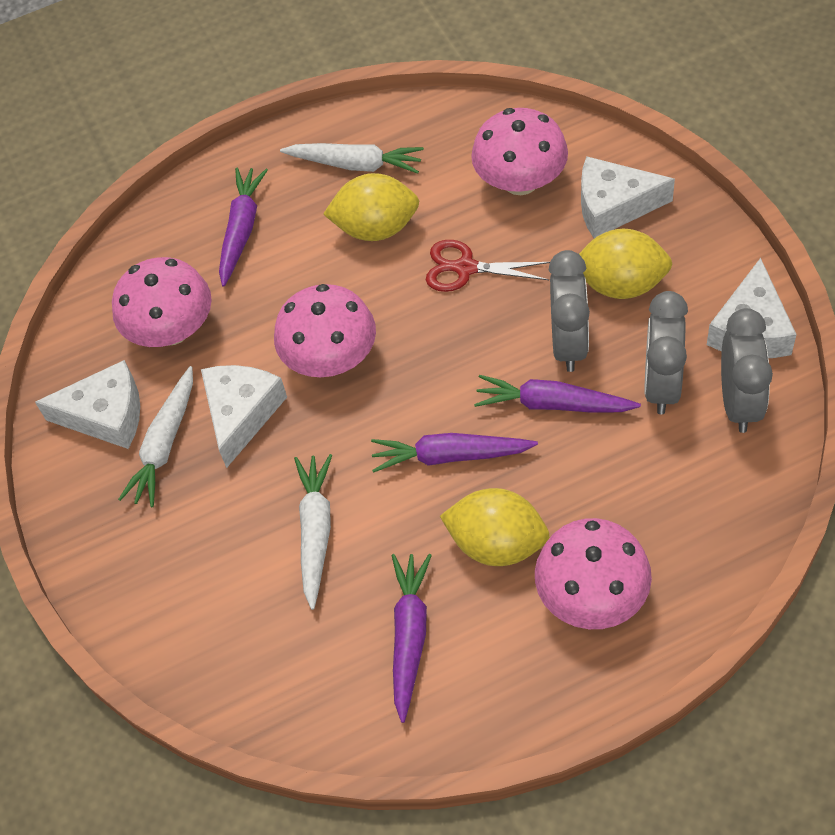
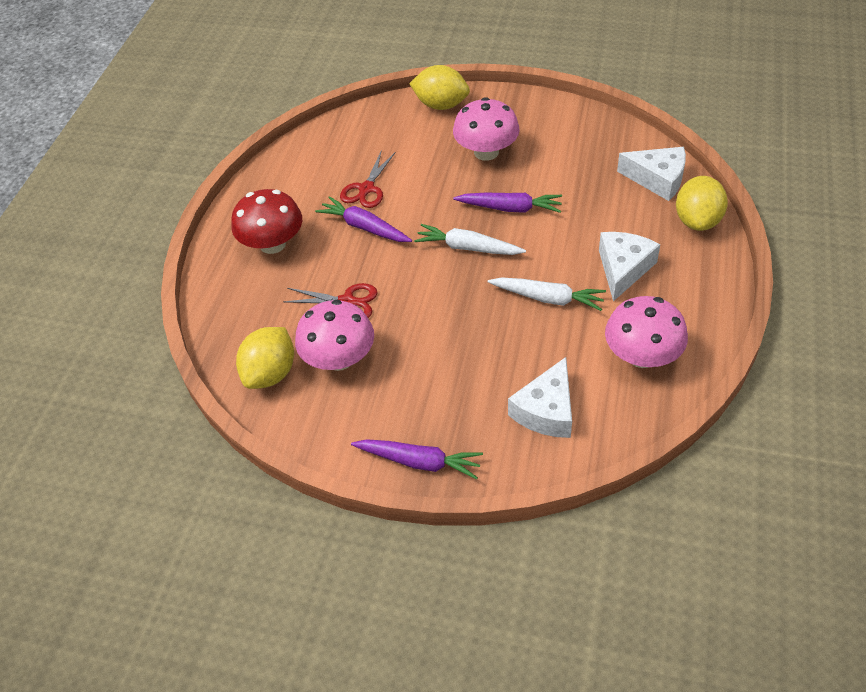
grey clock: 3 -> 0
pink mushroom: 4 -> 3
purple carrot: 4 -> 3
red mushroom: 0 -> 1
red scissors: 1 -> 2
white carrot: 3 -> 2
white cheese: 4 -> 3

